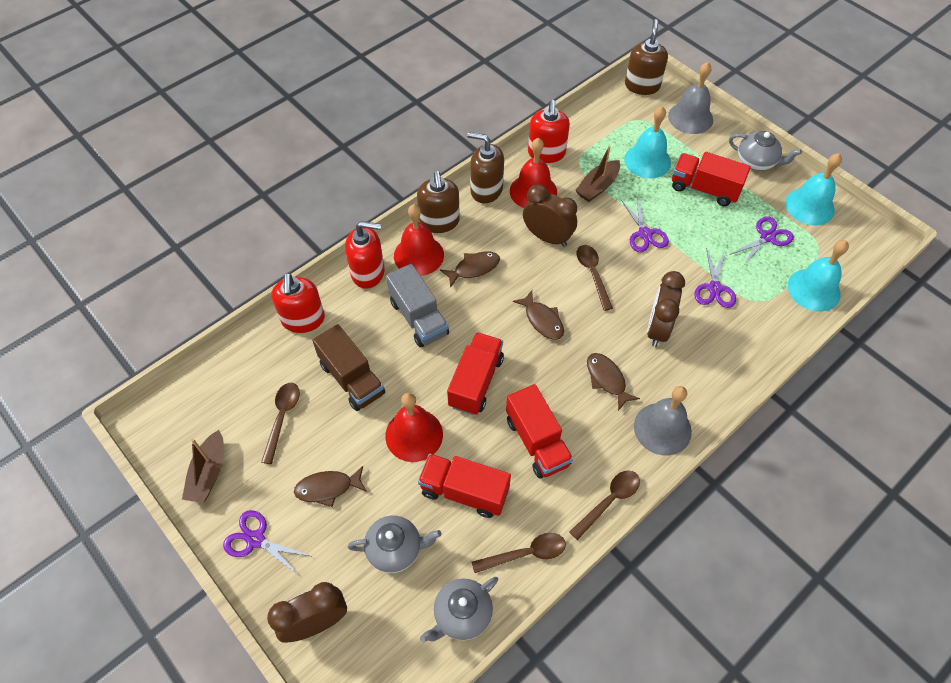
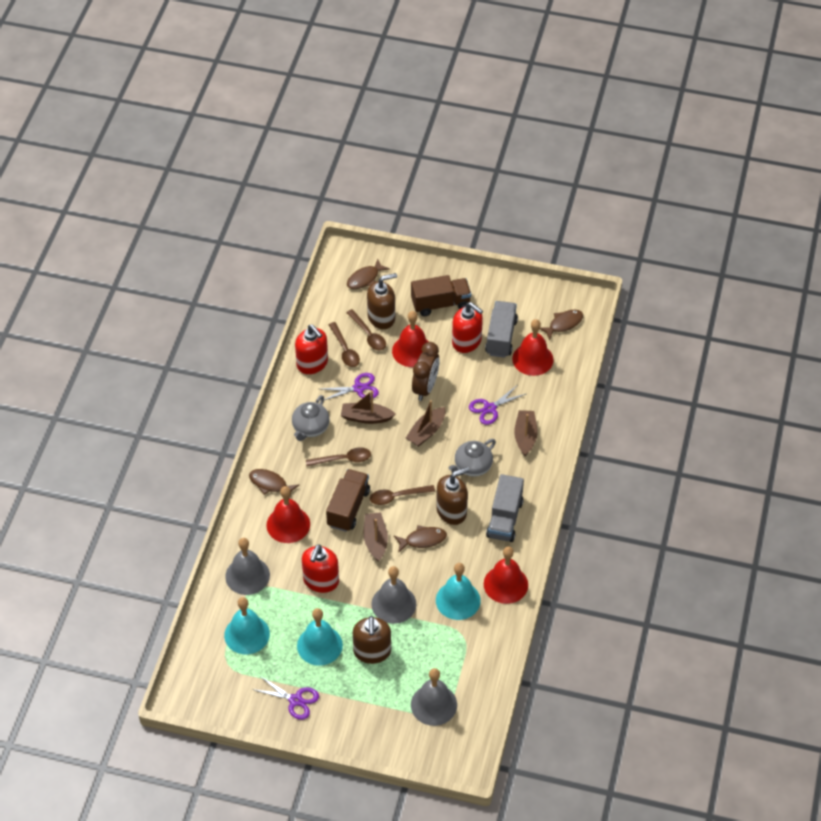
brown boat: 2 -> 4
brown clock: 3 -> 1
brown truck: 1 -> 2
grey bell: 2 -> 3
grey teapot: 3 -> 2
grey truck: 1 -> 2
purple scissors: 4 -> 3
red bell: 3 -> 4
red truck: 4 -> 0

